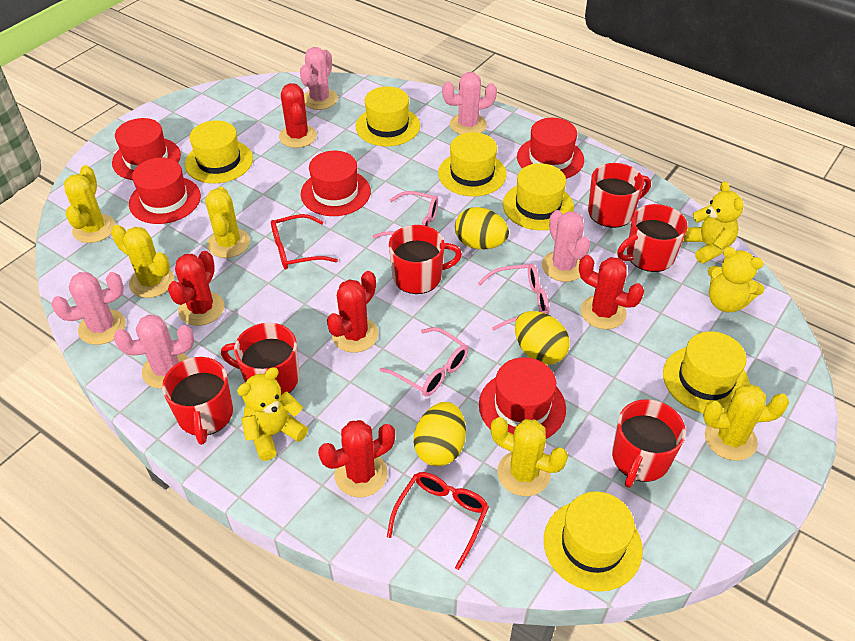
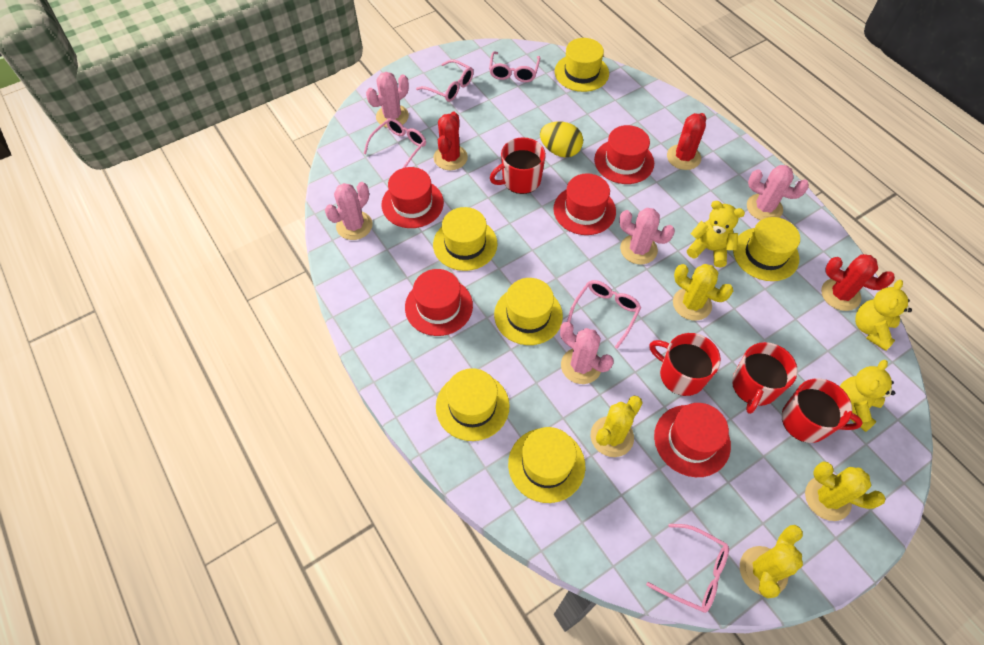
pink glasses: 3 -> 5
red cactus: 5 -> 3
red glasses: 2 -> 0
red mug: 6 -> 4
yellow cactus: 5 -> 4
yellow egg: 3 -> 1

